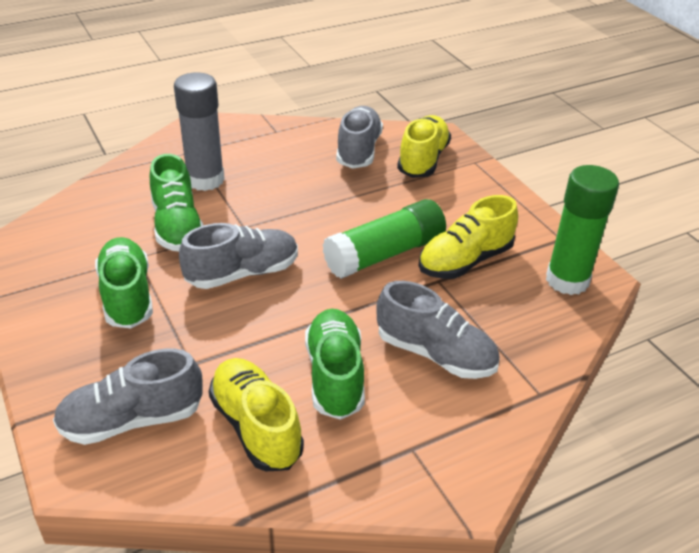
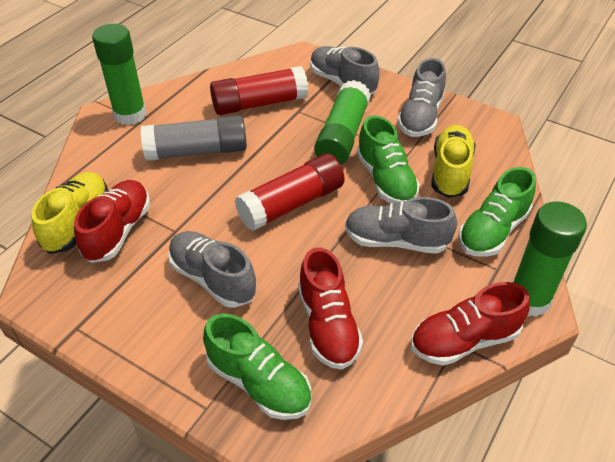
green glue stick: 2 -> 3
red glue stick: 0 -> 2
red shoe: 0 -> 3
yellow shoe: 3 -> 2

